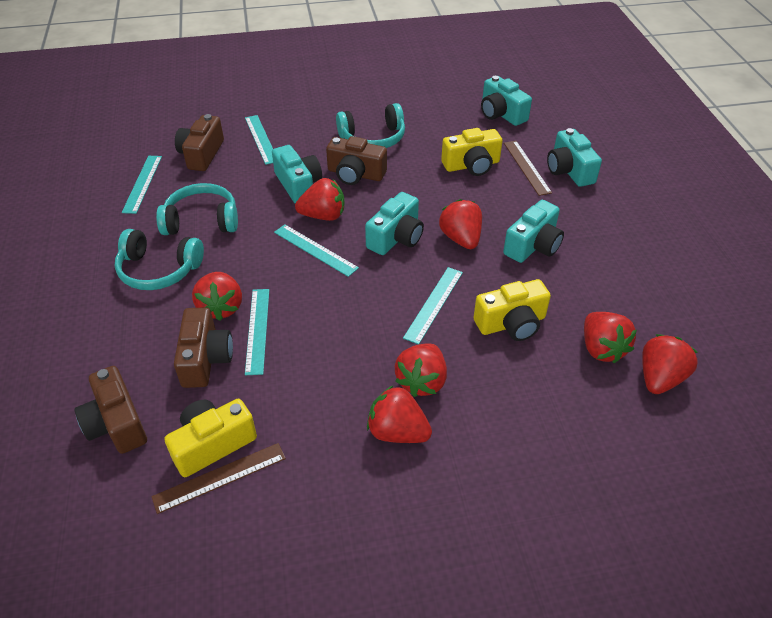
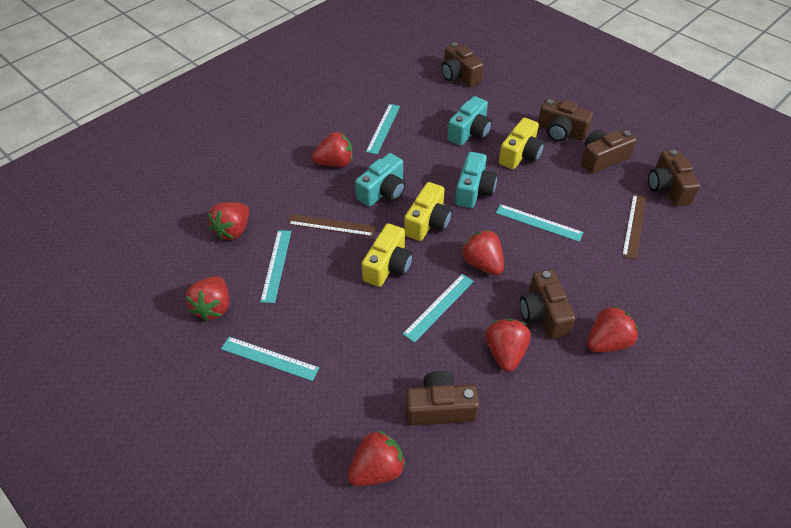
brown camera: 4 -> 6
turquoise camera: 5 -> 3
turquoise headphones: 3 -> 0

